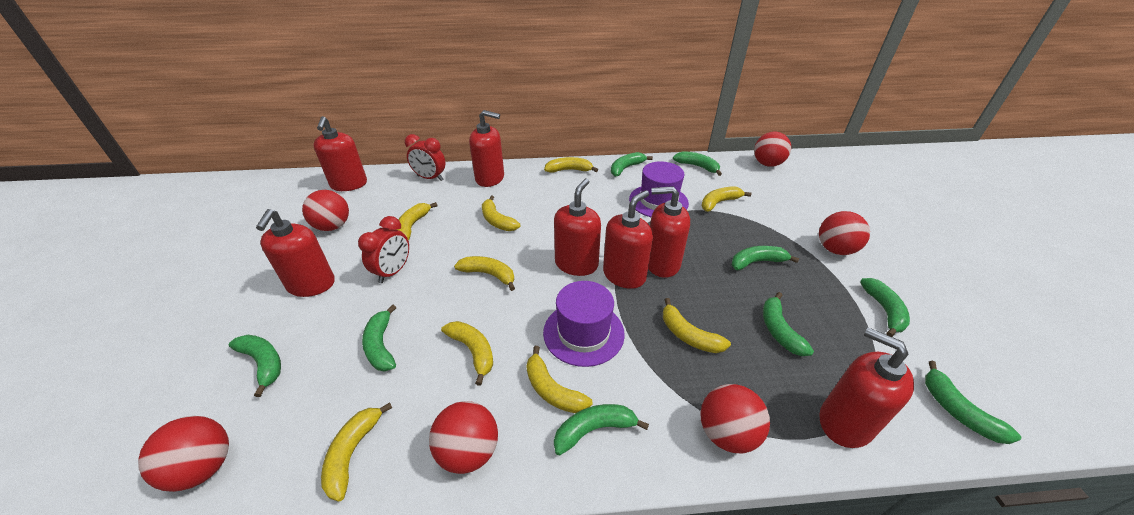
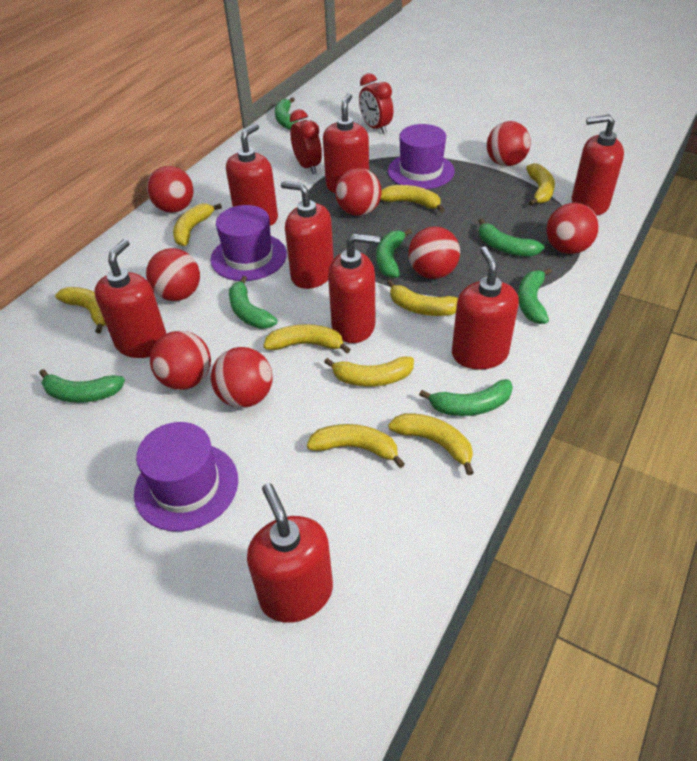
green banana: 9 -> 7
purple hat: 2 -> 3
red ball: 6 -> 8
red soap dispenser: 7 -> 8

